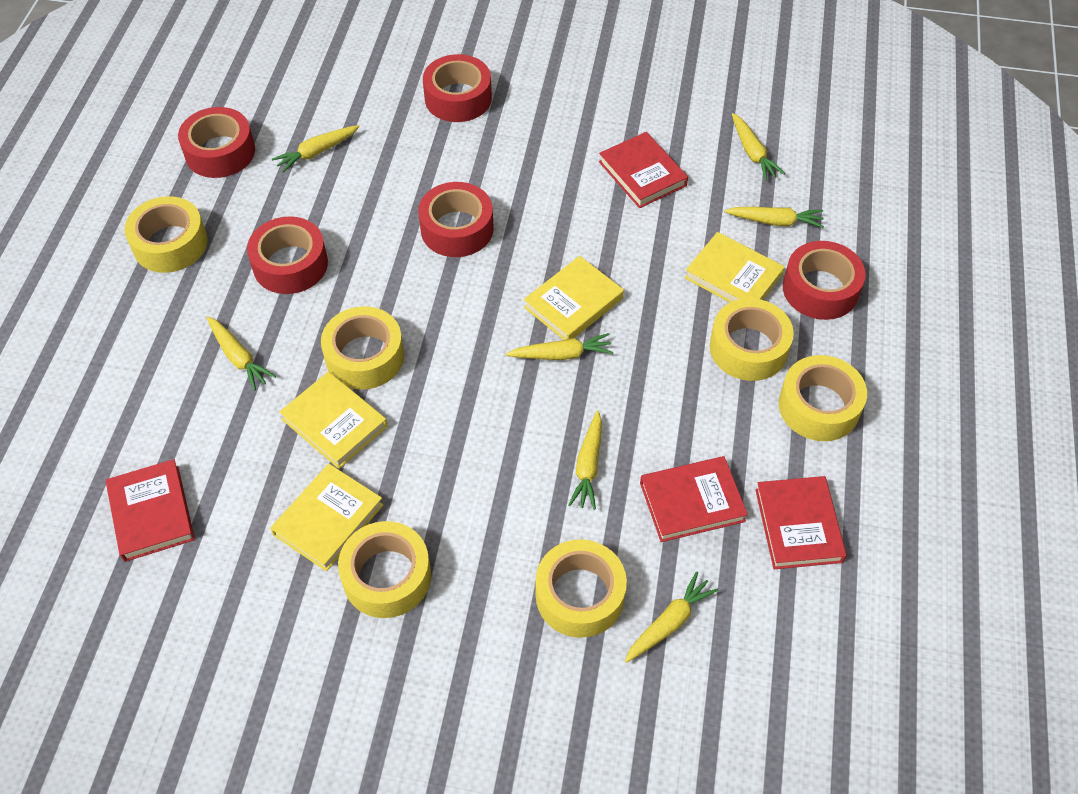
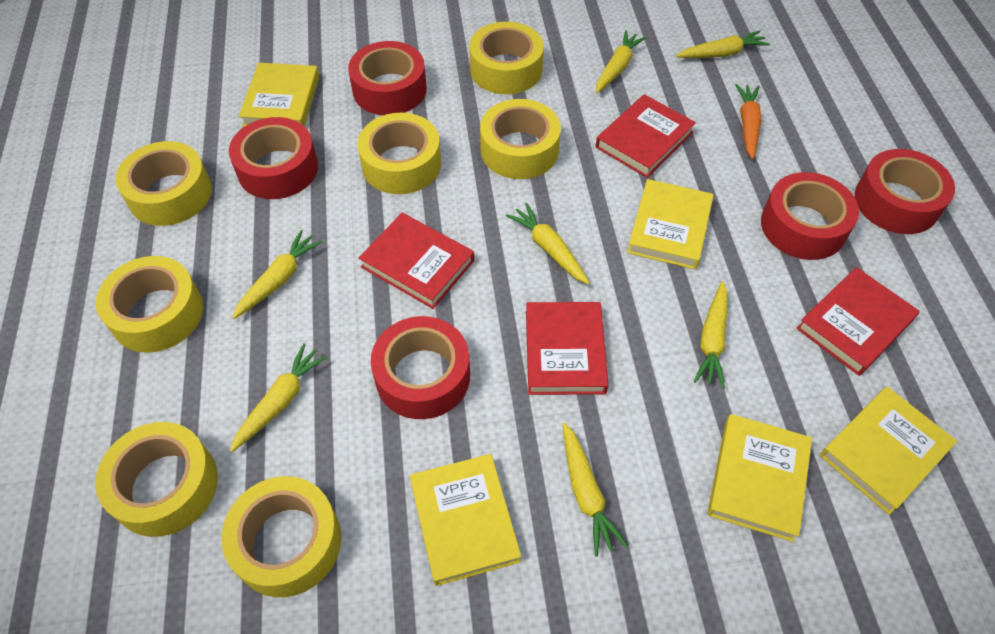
orange carrot: 0 -> 1
yellow book: 4 -> 5
yellow tape: 6 -> 7

